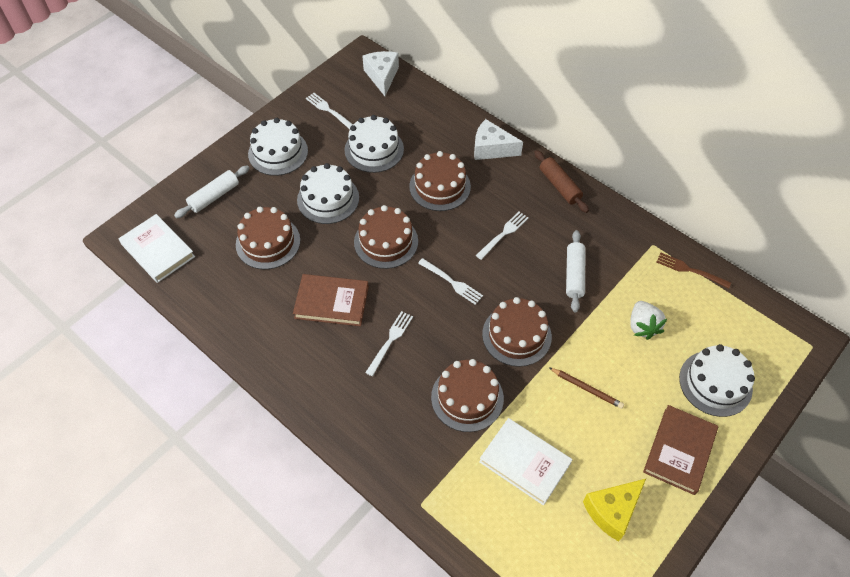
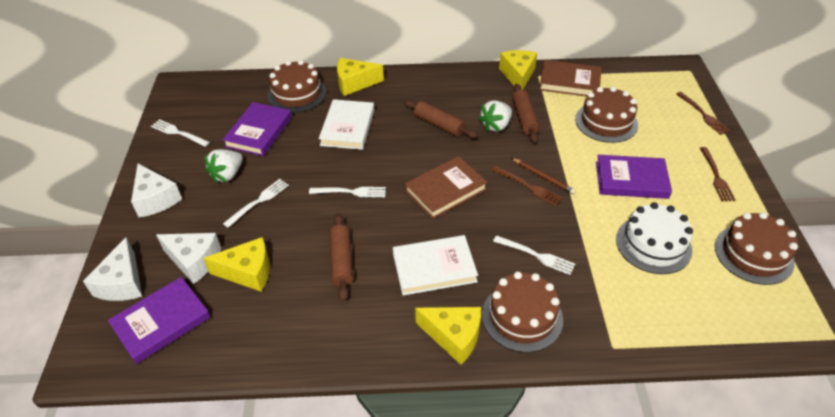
brown cake: 5 -> 4
brown fork: 1 -> 3
brown rolling pin: 1 -> 3
purple book: 0 -> 3
white cake: 4 -> 1
white cheese: 2 -> 3
white rolling pin: 2 -> 0
white strawberry: 1 -> 2
yellow cheese: 1 -> 4

